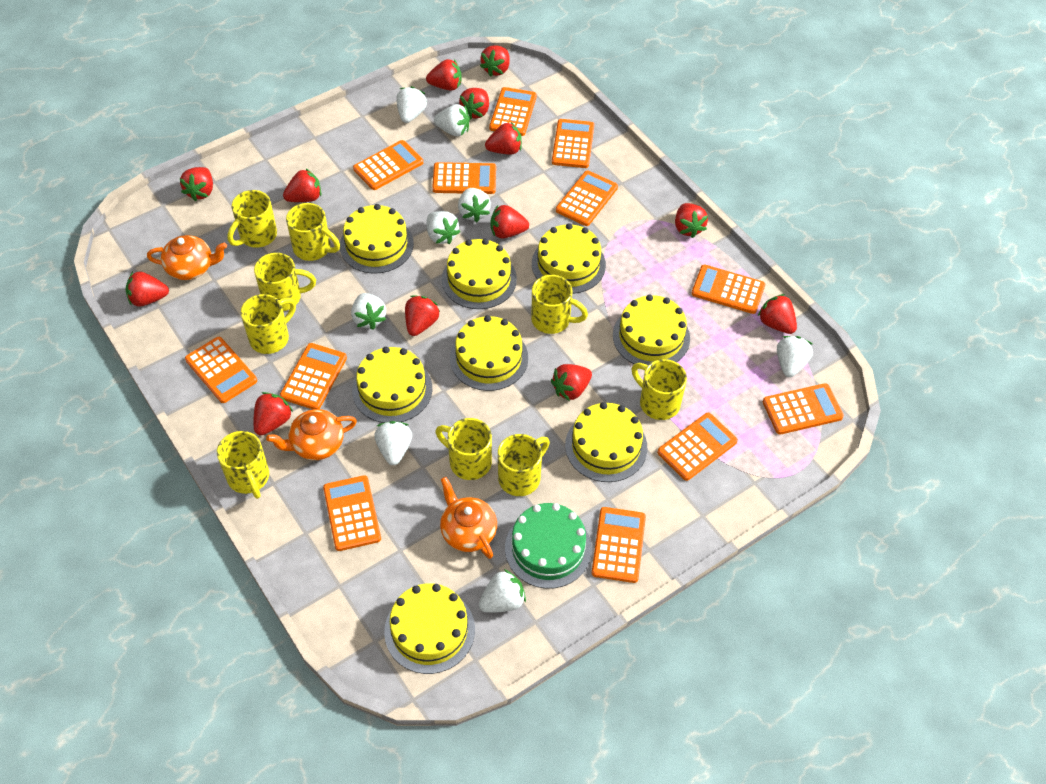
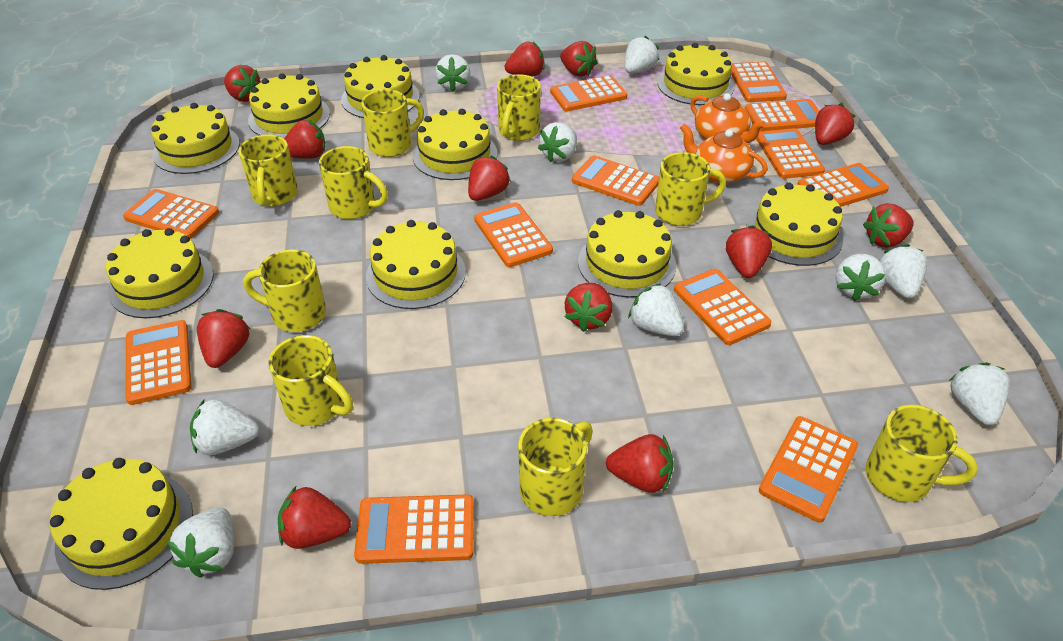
green cake: 1 -> 0
orange teapot: 3 -> 2
red strawberry: 13 -> 12
white strawberry: 8 -> 9
yellow cake: 8 -> 10

